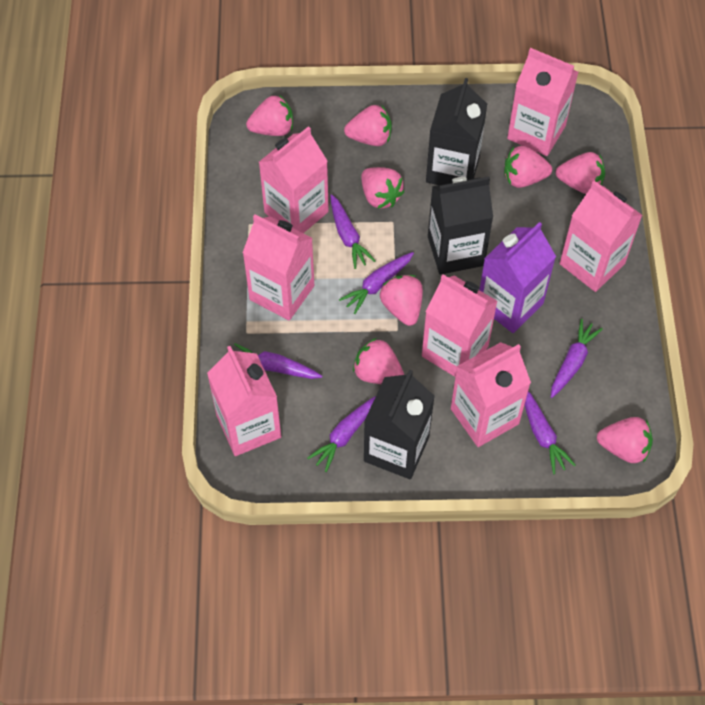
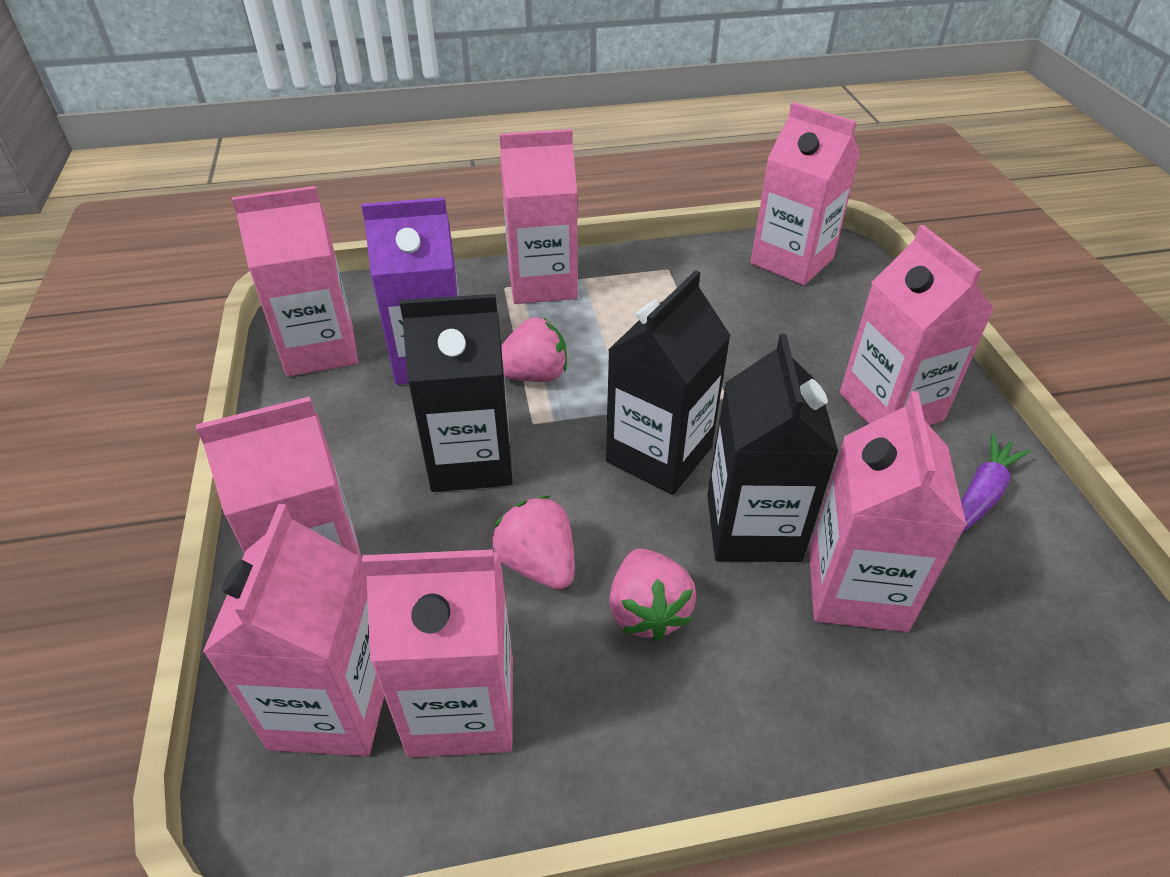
pink carton: 7 -> 8
pink strawberry: 8 -> 3
purple carrot: 6 -> 1

